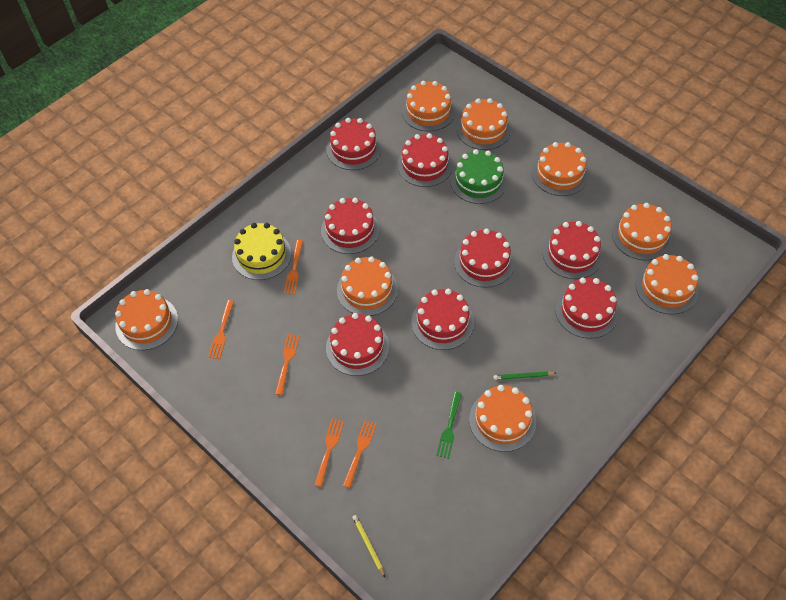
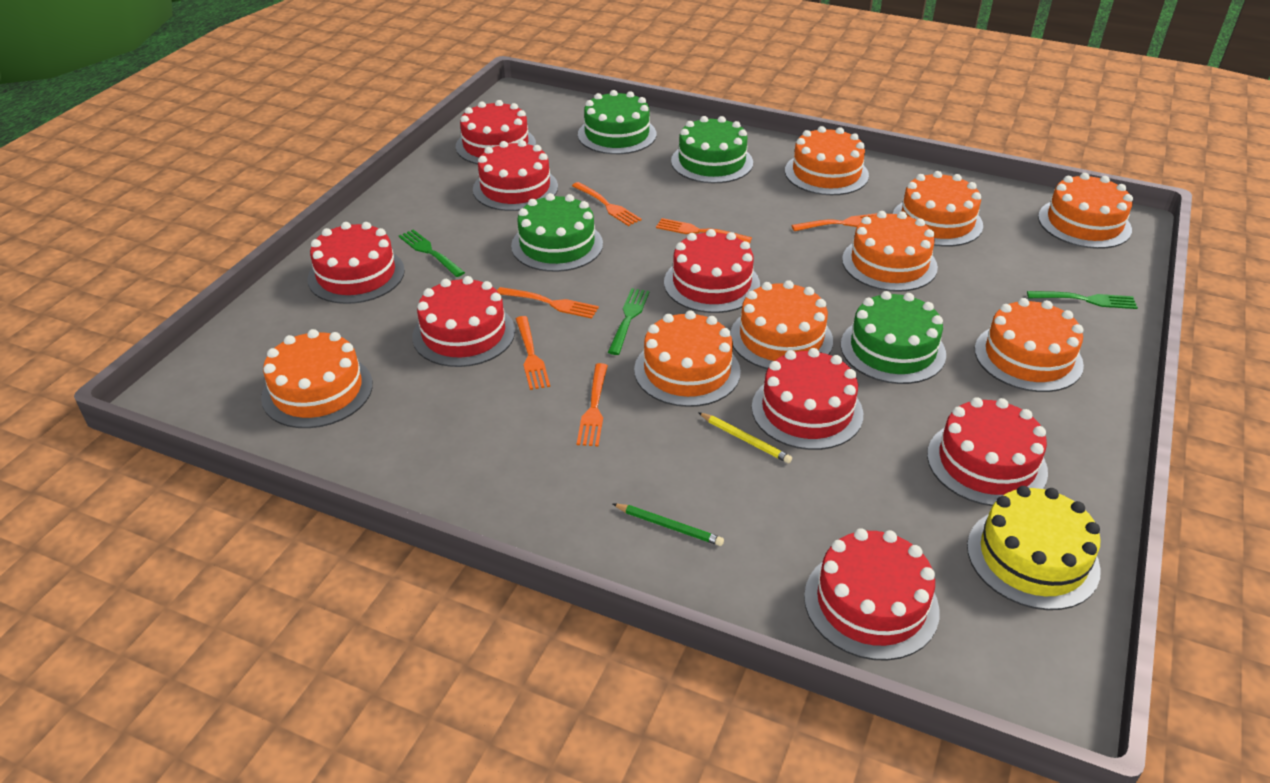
green cake: 1 -> 4
green fork: 1 -> 3
orange fork: 5 -> 6

